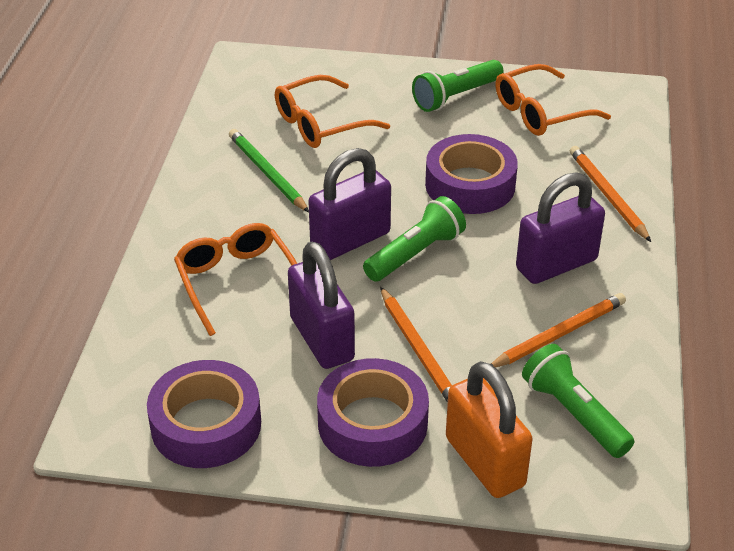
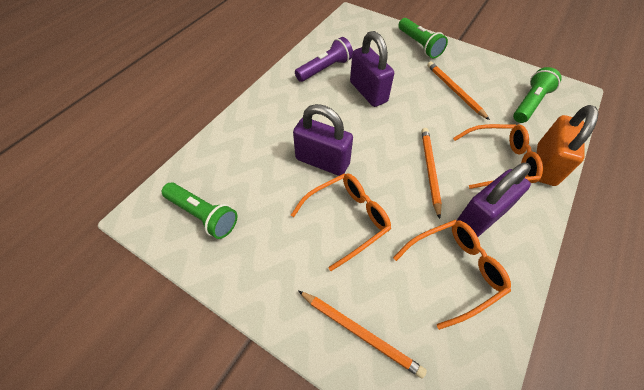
green pencil: 1 -> 0
purple flashlight: 0 -> 1
purple tape: 3 -> 0

